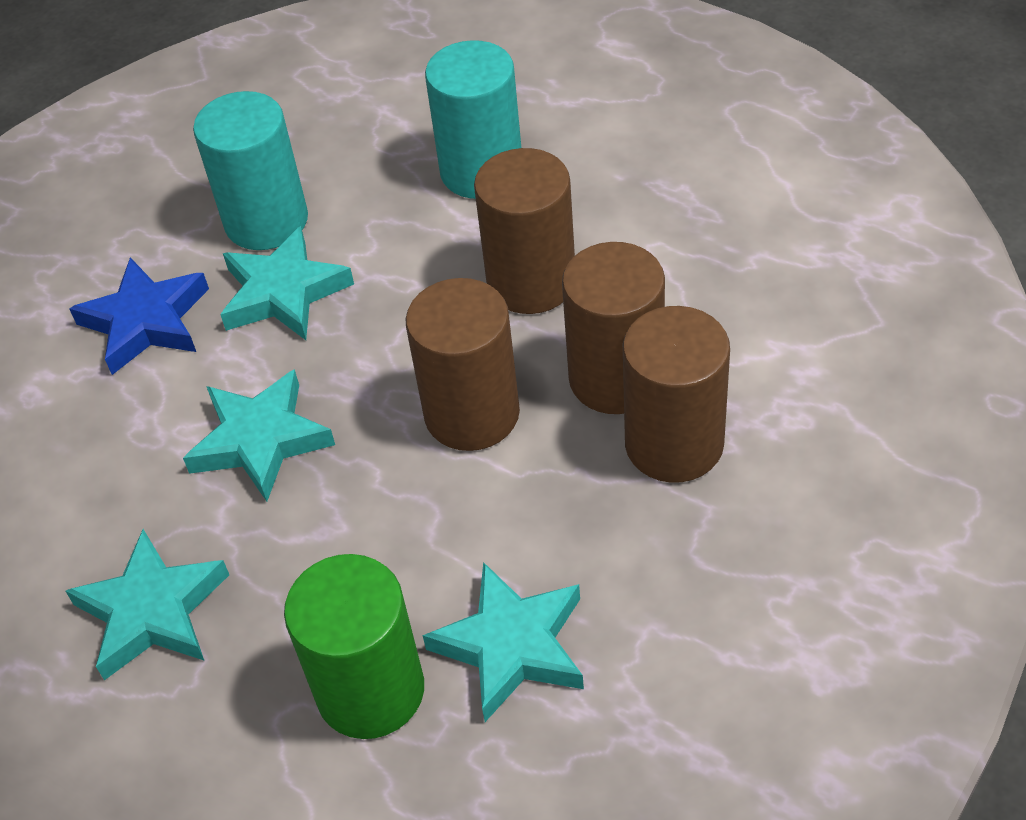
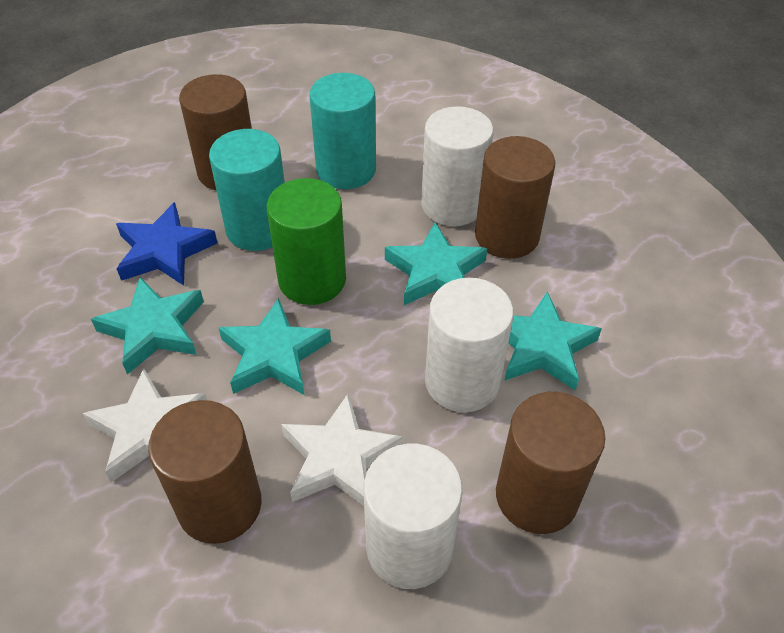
white cylinder: 0 -> 3
white star: 0 -> 2

